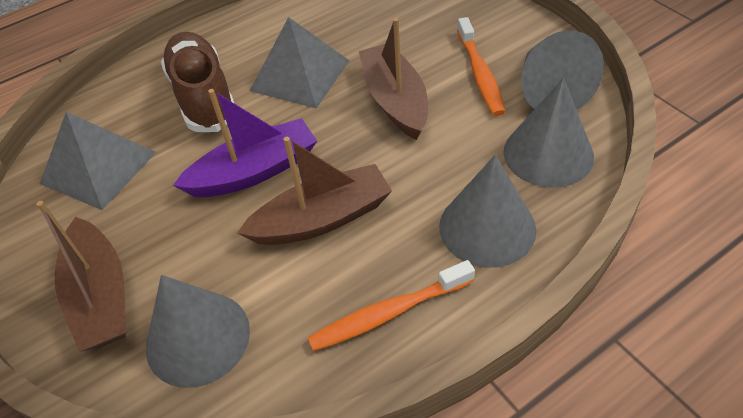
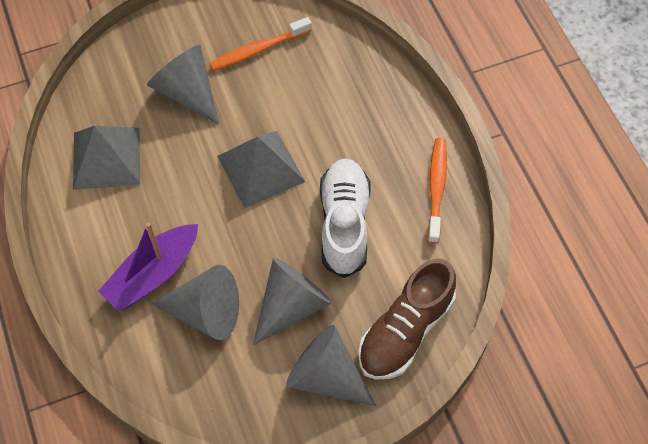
brown boat: 3 -> 0
white shoe: 0 -> 1

